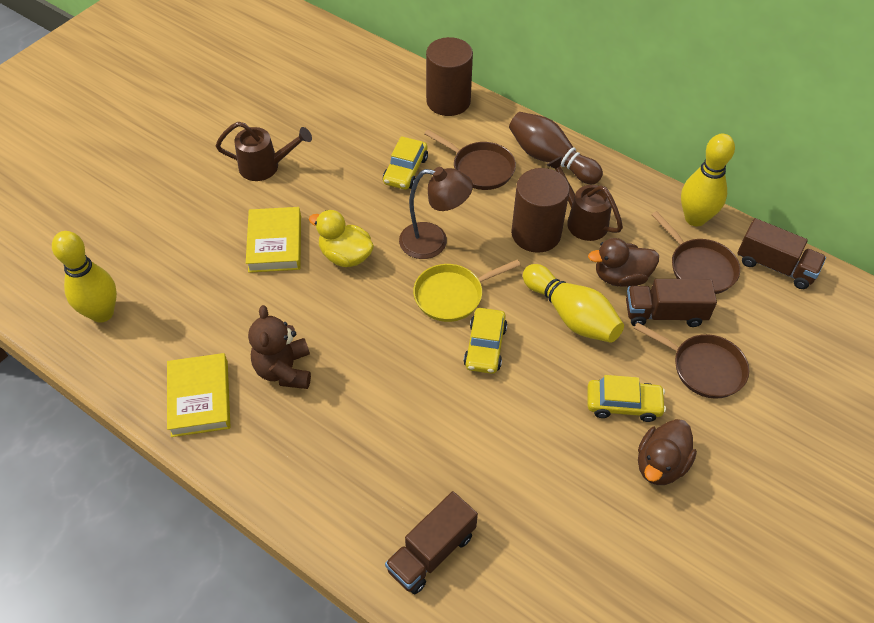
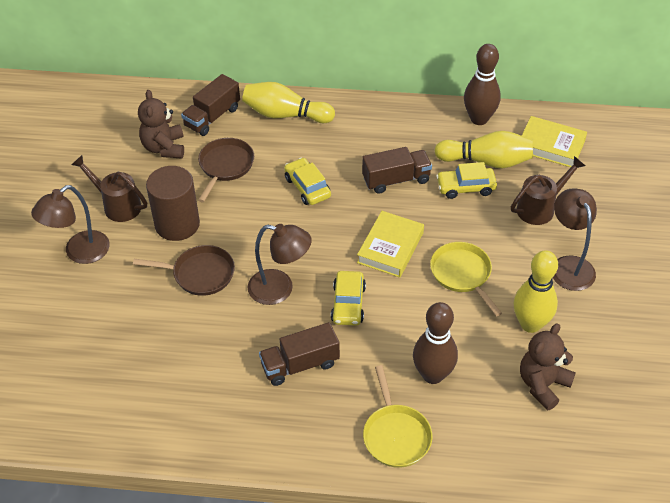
brown bowling pin: 1 -> 2
brown cylinder: 2 -> 1
brown duck: 2 -> 0
brown lamp: 1 -> 3
brown pan: 3 -> 2
brown teddy bear: 1 -> 2
yellow duck: 1 -> 0
yellow pan: 1 -> 2

